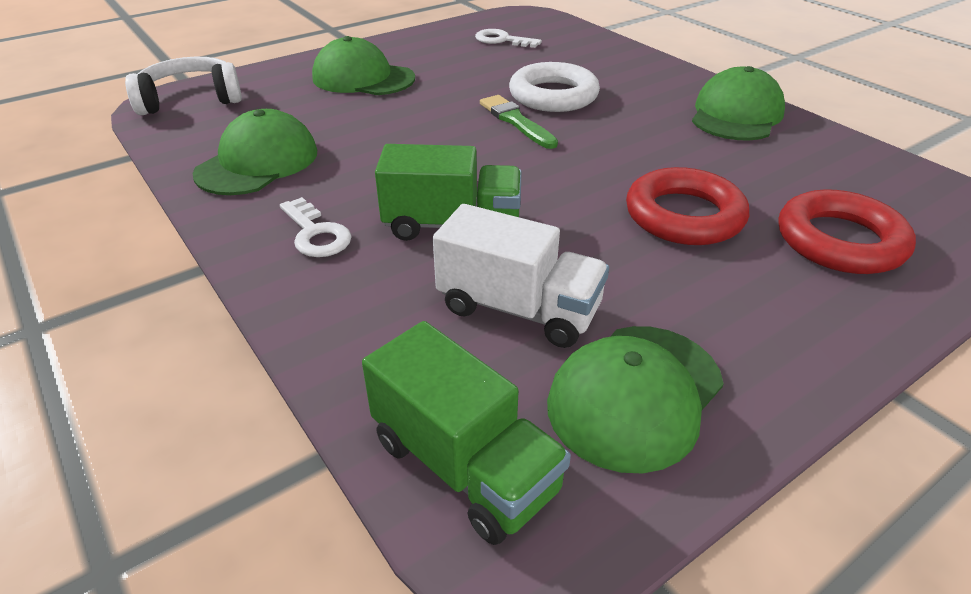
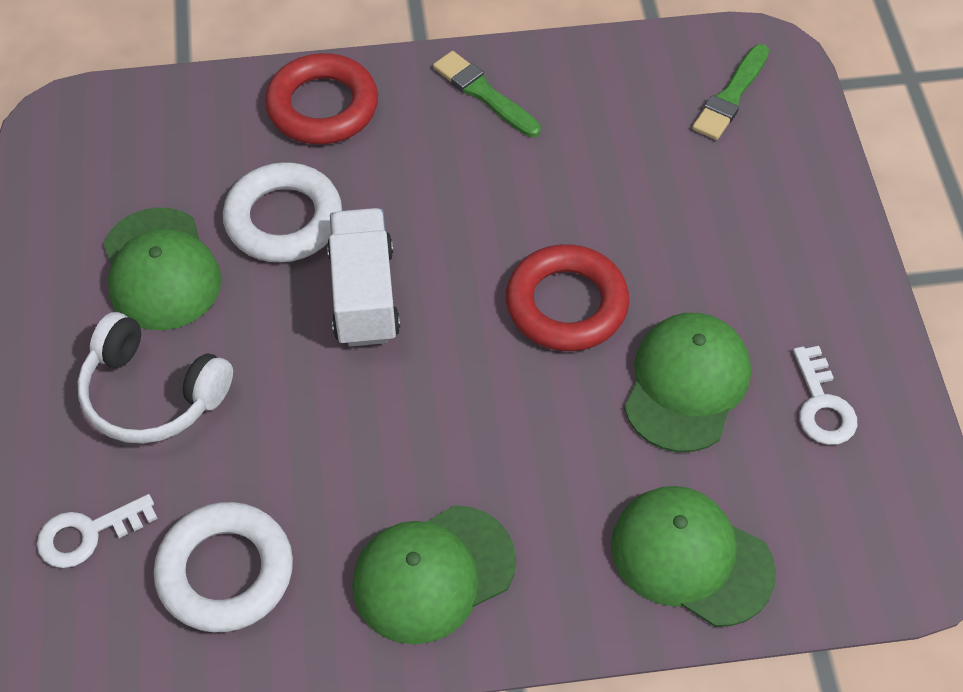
green brush: 1 -> 2
green truck: 2 -> 0
white ring: 1 -> 2

